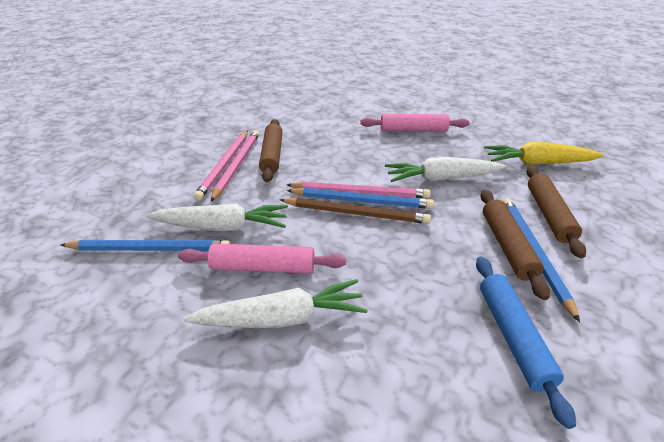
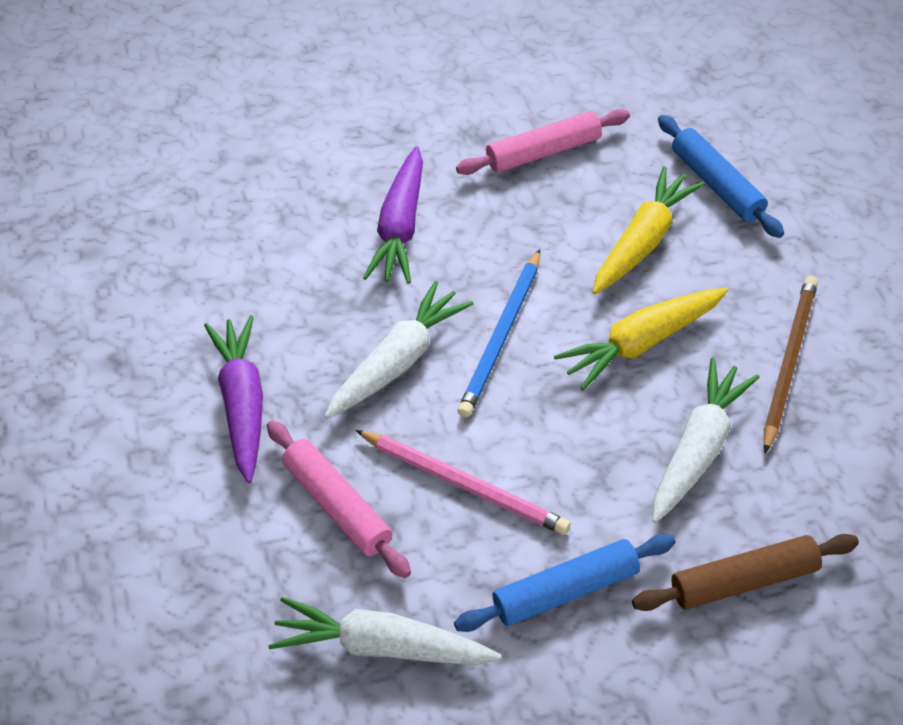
blue pencil: 3 -> 1
blue rolling pin: 1 -> 2
brown rolling pin: 3 -> 1
pink pencil: 3 -> 1
purple carrot: 0 -> 2
yellow carrot: 1 -> 2

